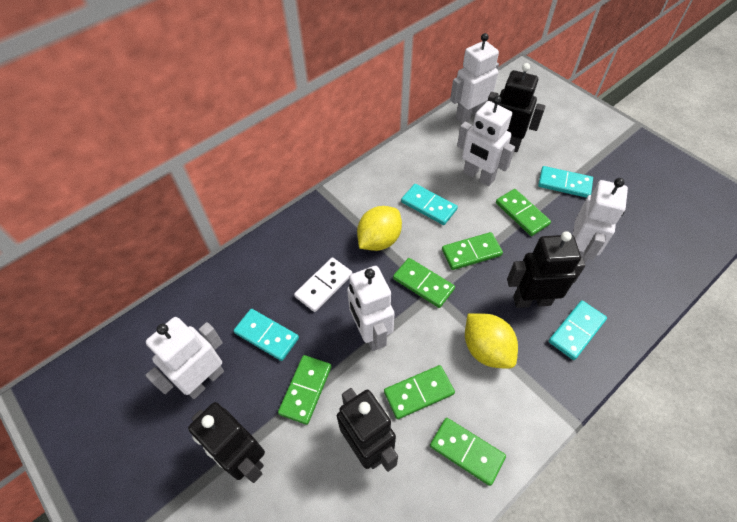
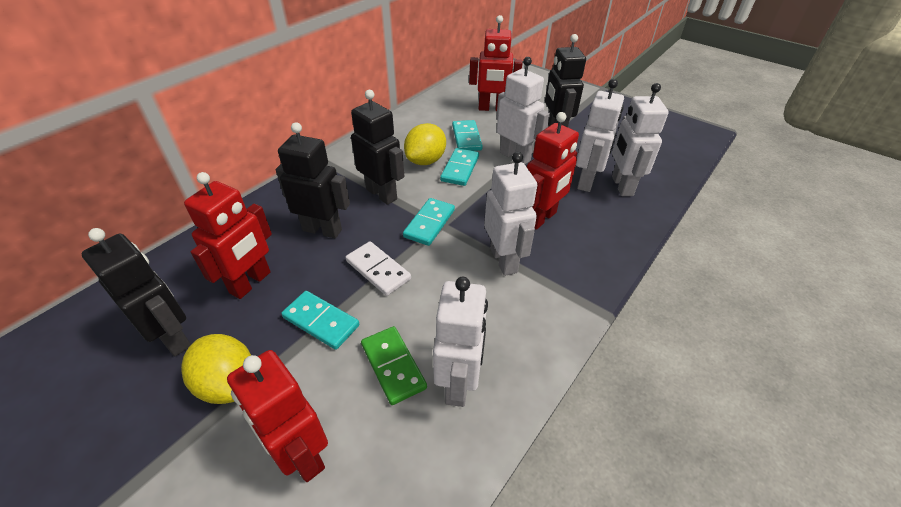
green domino: 6 -> 1
red robot: 0 -> 4

